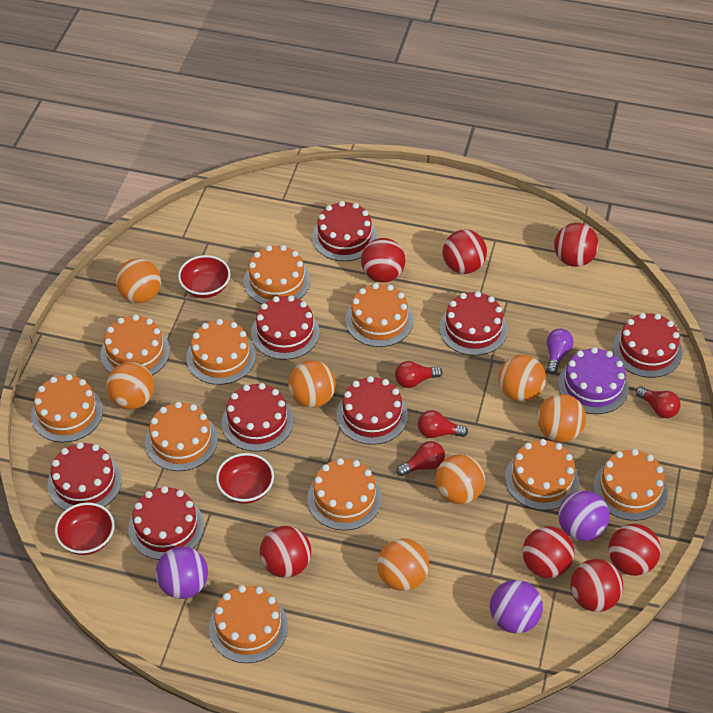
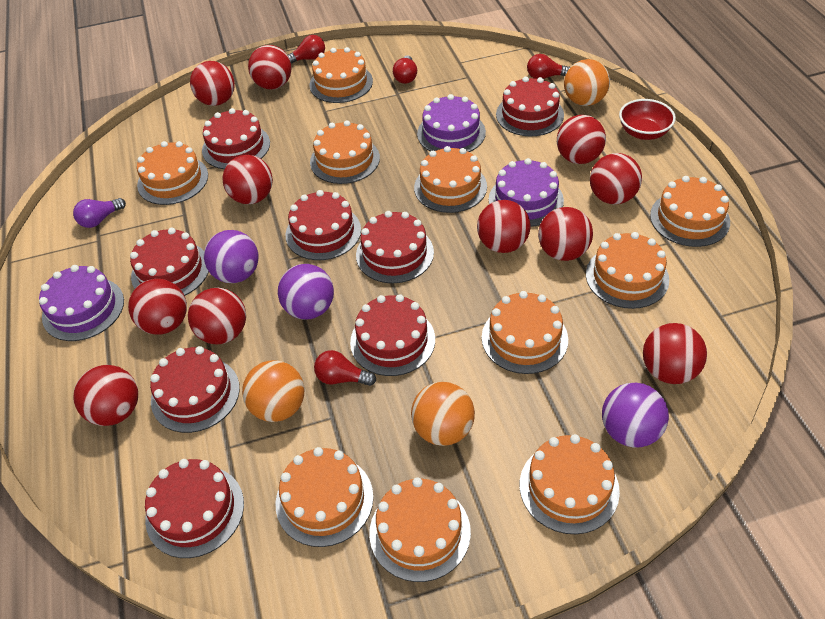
orange ball: 7 -> 3
purple cake: 1 -> 3
red ball: 7 -> 11
red bowl: 3 -> 1

